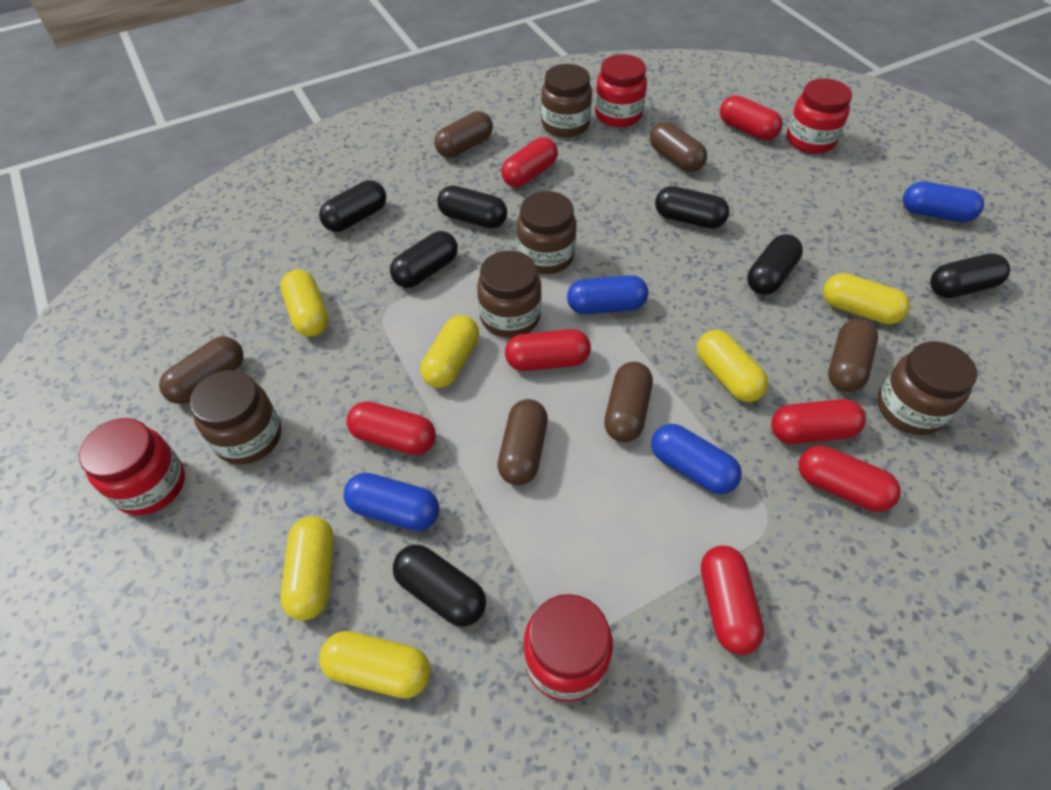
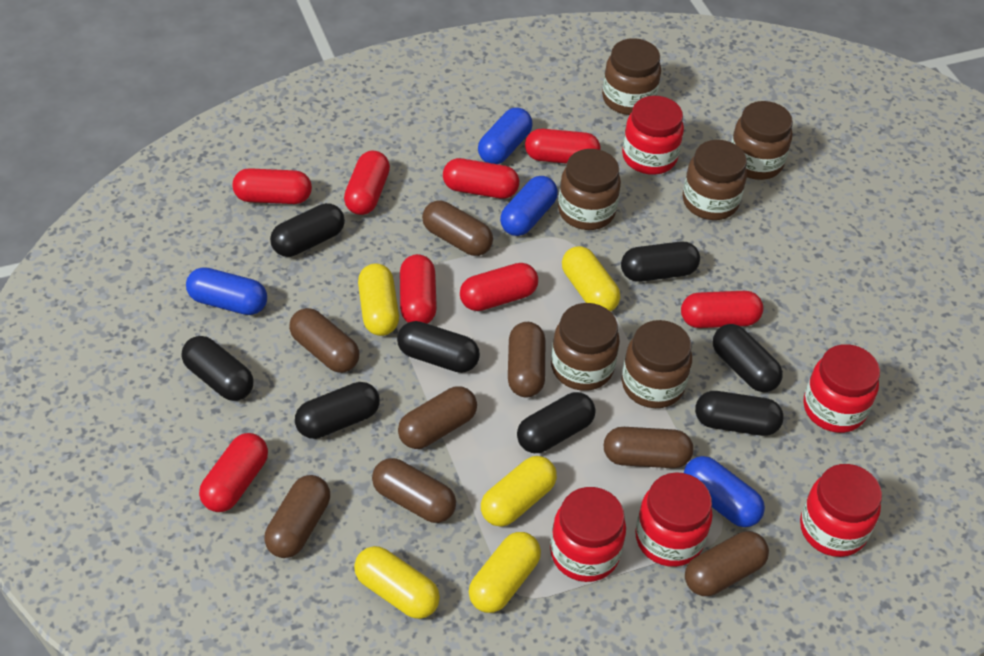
black capsule: 7 -> 8
brown capsule: 6 -> 8
brown jar: 5 -> 6
red capsule: 7 -> 8
red jar: 4 -> 5
yellow capsule: 6 -> 5

